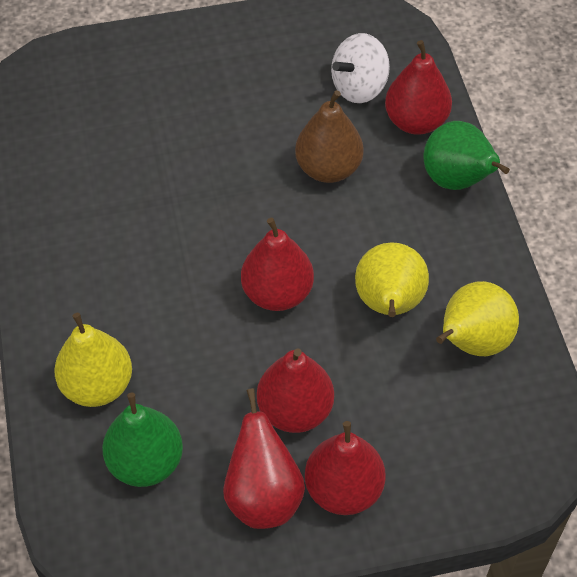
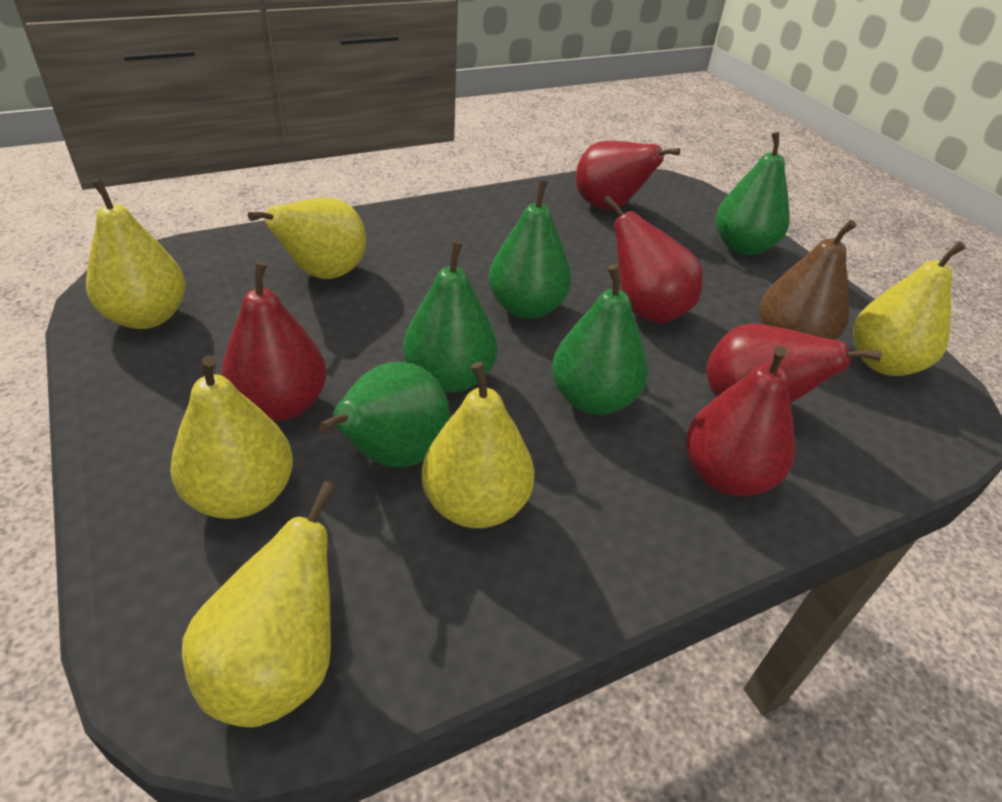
green pear: 2 -> 5
white spinning top: 1 -> 0
yellow pear: 3 -> 6

